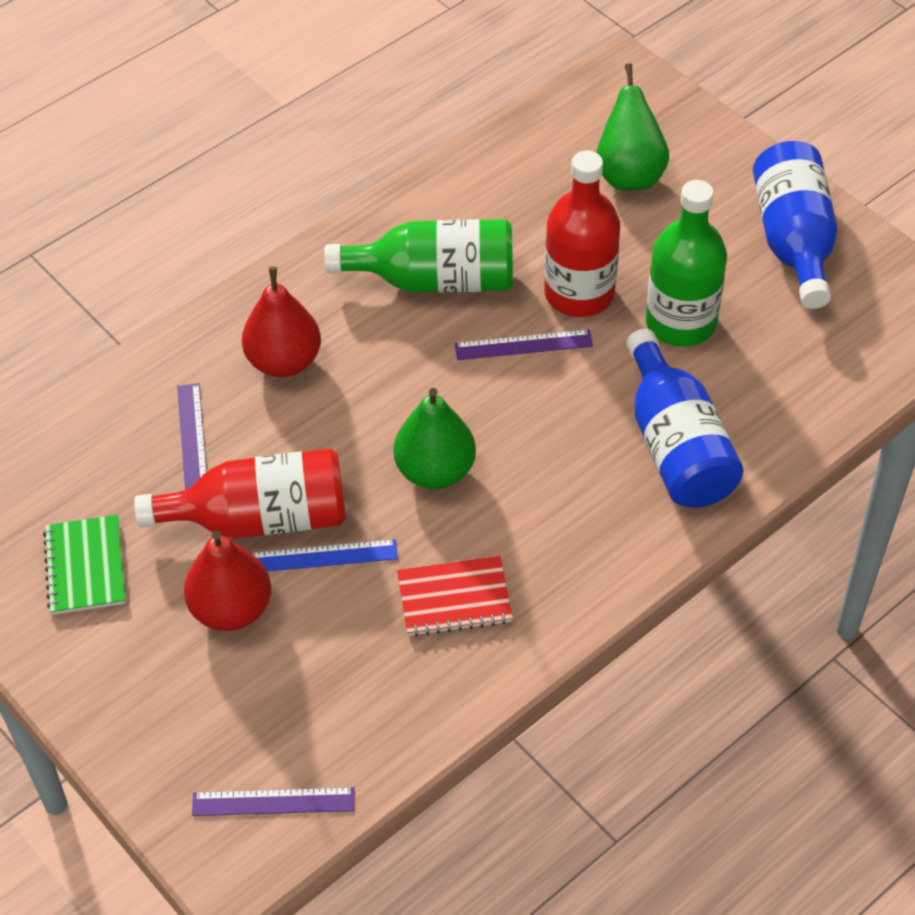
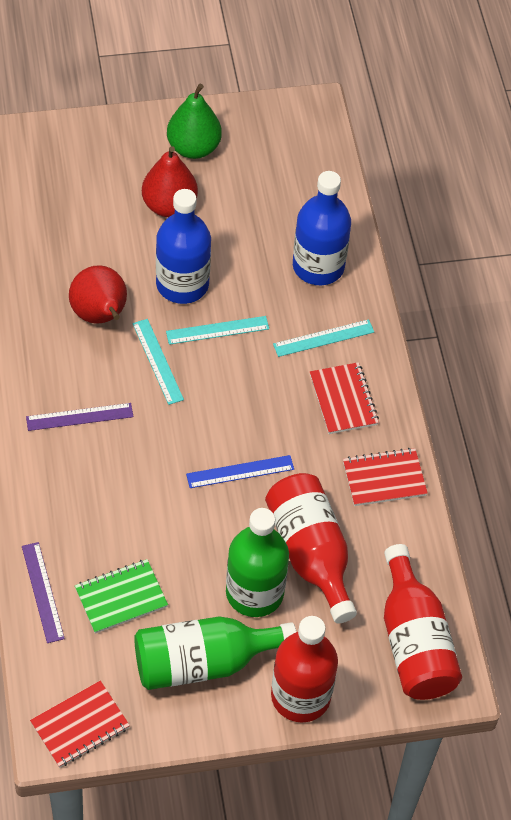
green pear: 2 -> 1
purple ruler: 3 -> 2
red bottle: 2 -> 3
red notebook: 1 -> 3
turquoise ruler: 0 -> 3

